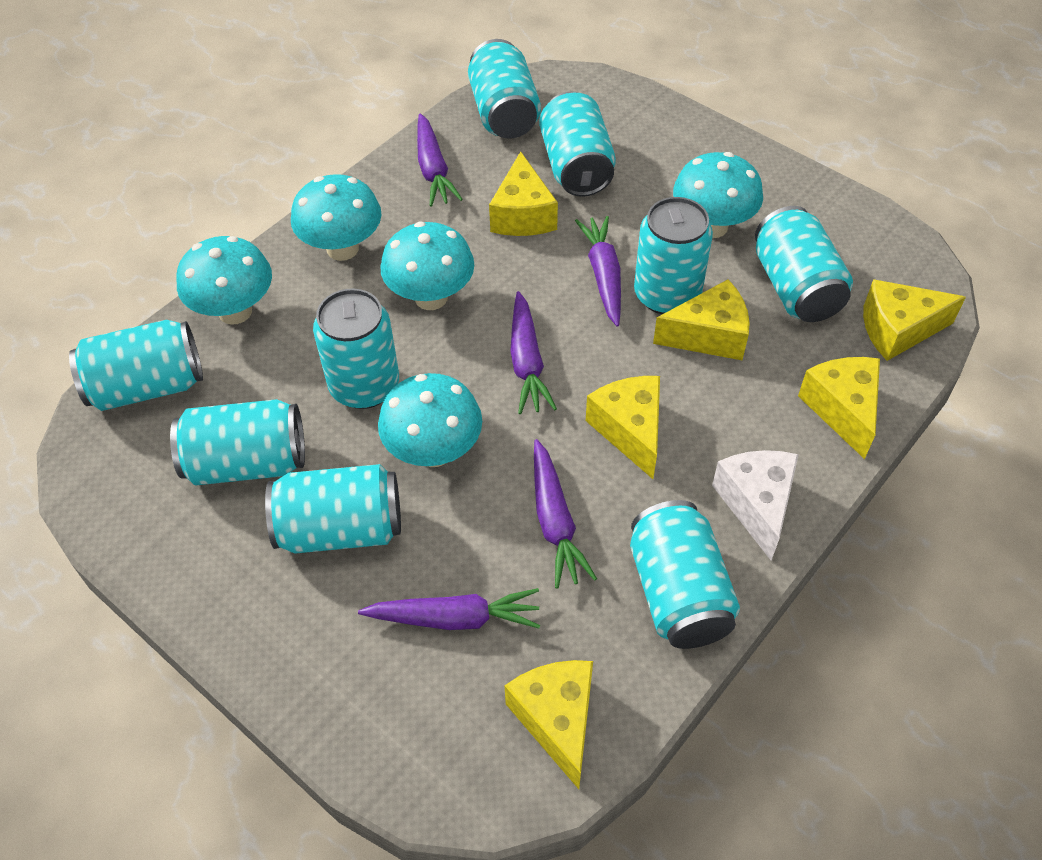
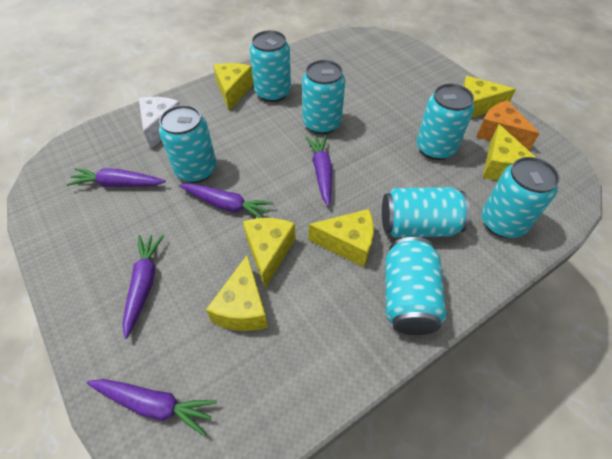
orange cheese: 0 -> 1
turquoise can: 9 -> 7
turquoise mushroom: 5 -> 0

